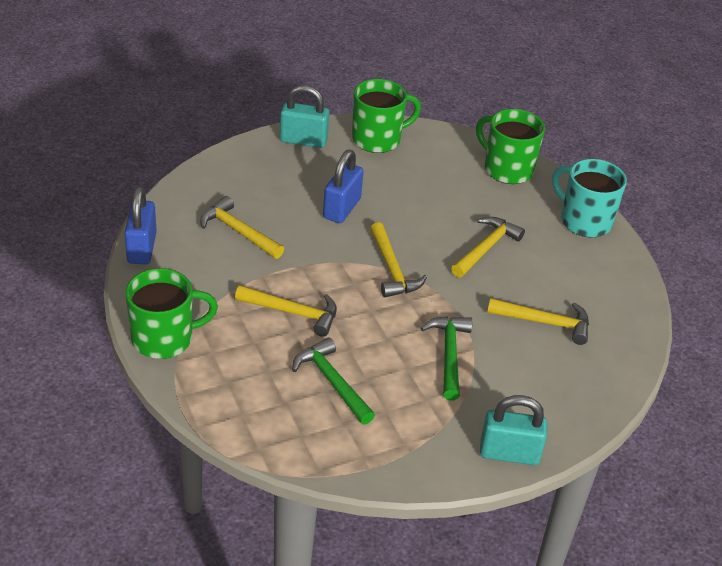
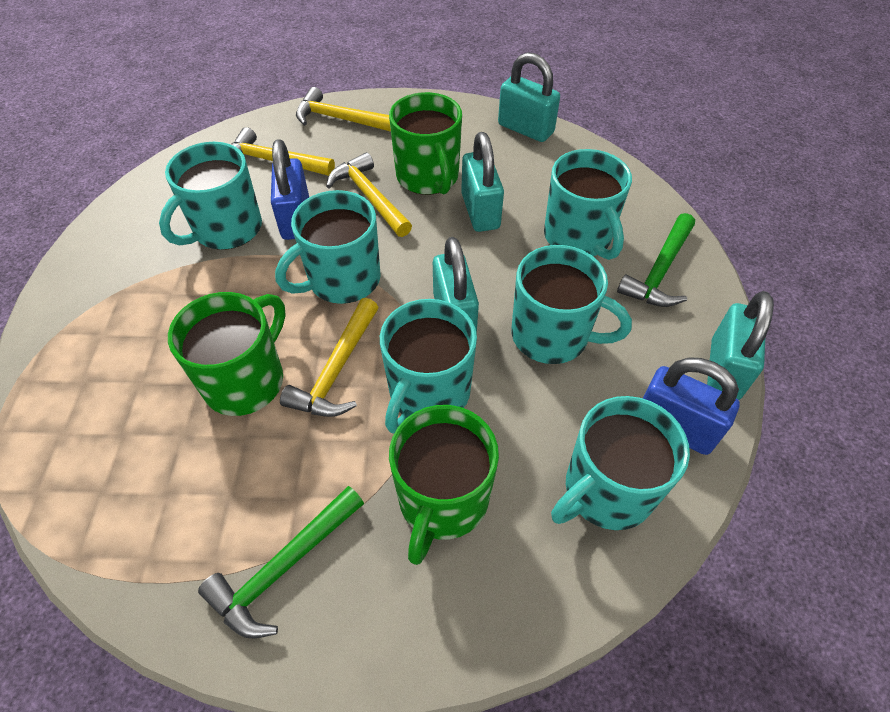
turquoise mug: 1 -> 6
turquoise padlock: 2 -> 4
yellow hammer: 5 -> 4

